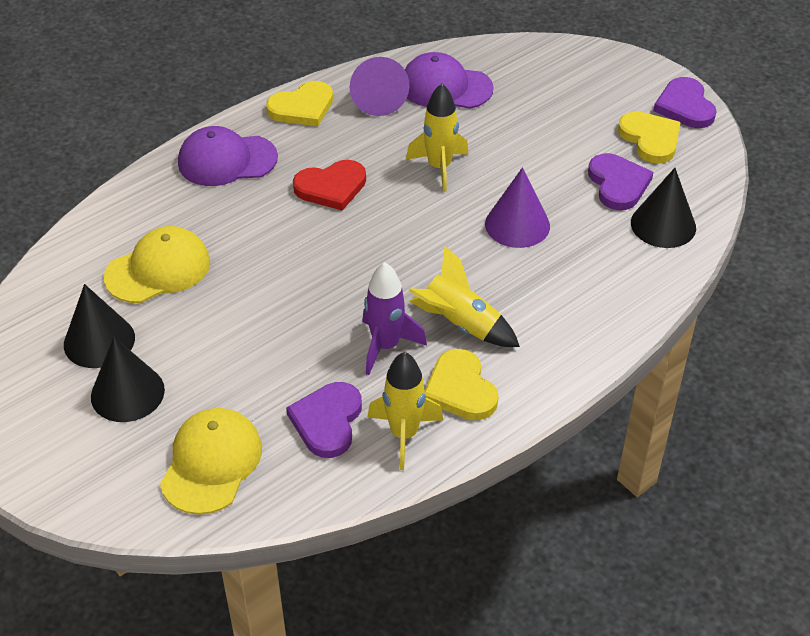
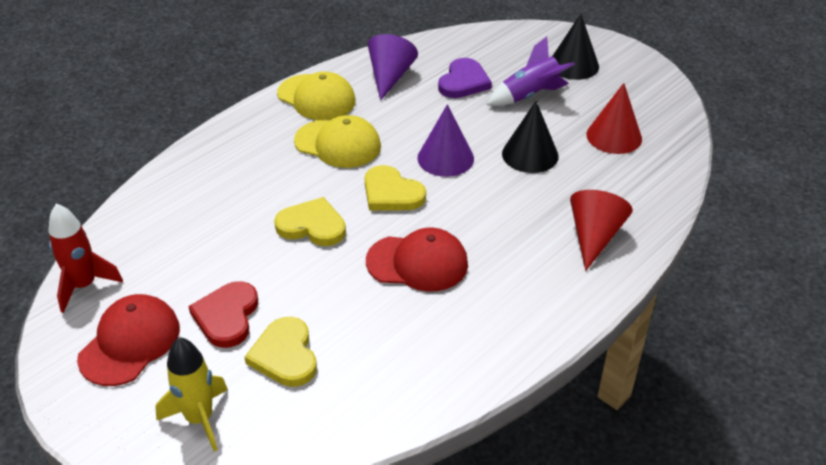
black cone: 3 -> 2
purple cap: 2 -> 0
purple heart: 3 -> 1
red cap: 0 -> 2
red cone: 0 -> 2
red rocket: 0 -> 1
yellow rocket: 3 -> 1

